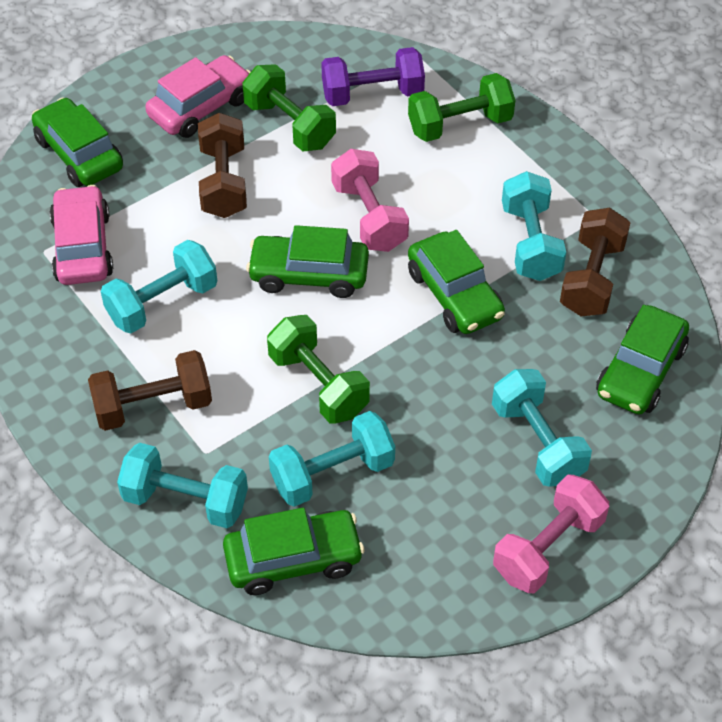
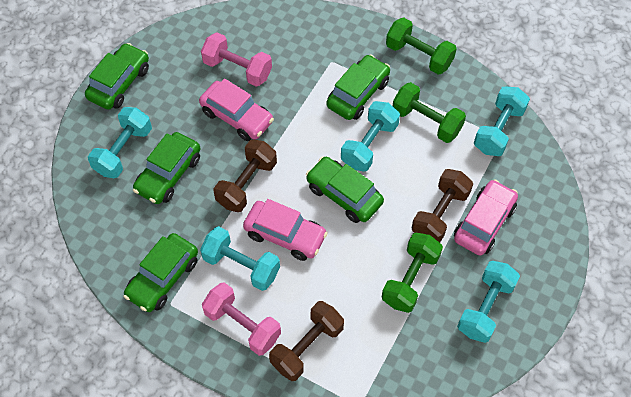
pink car: 2 -> 3
purple dumbbell: 1 -> 0

